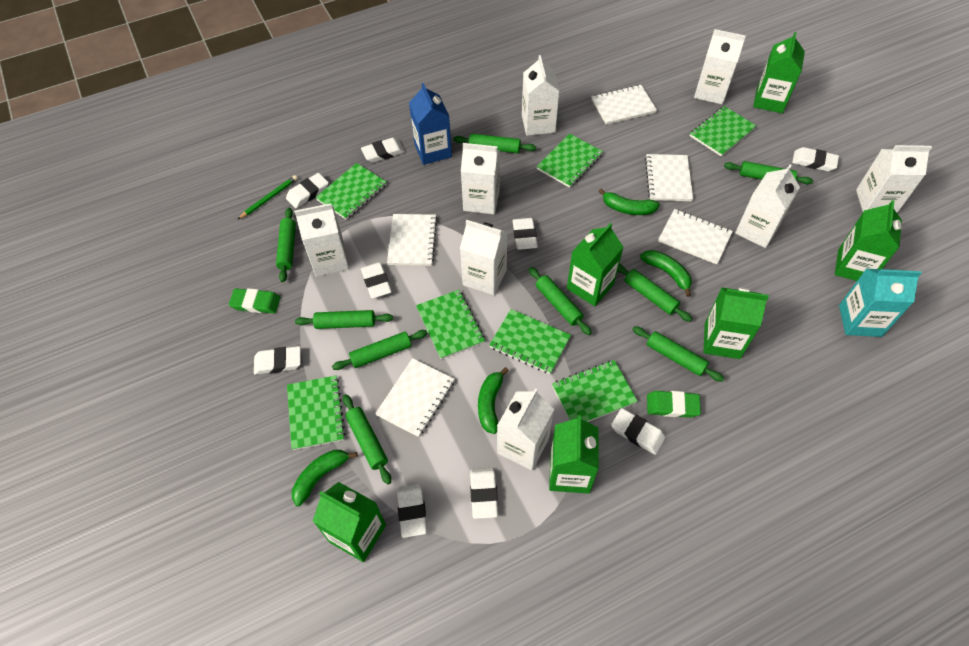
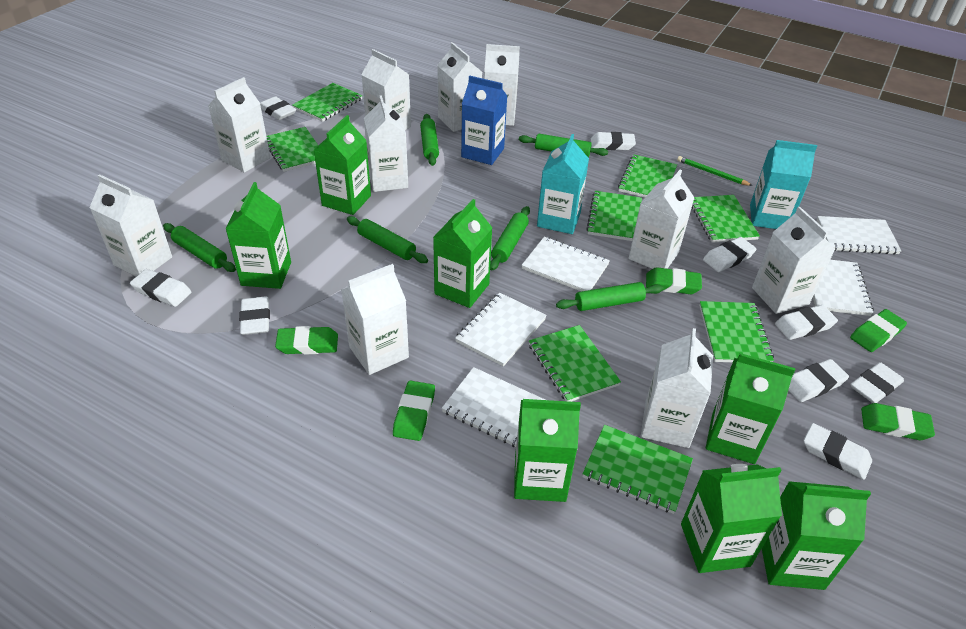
green banana: 4 -> 0
green carton: 6 -> 7
green eraser: 2 -> 5
green notebook: 7 -> 8
green rolling pin: 9 -> 6
turquoise carton: 1 -> 2
white carton: 8 -> 10

